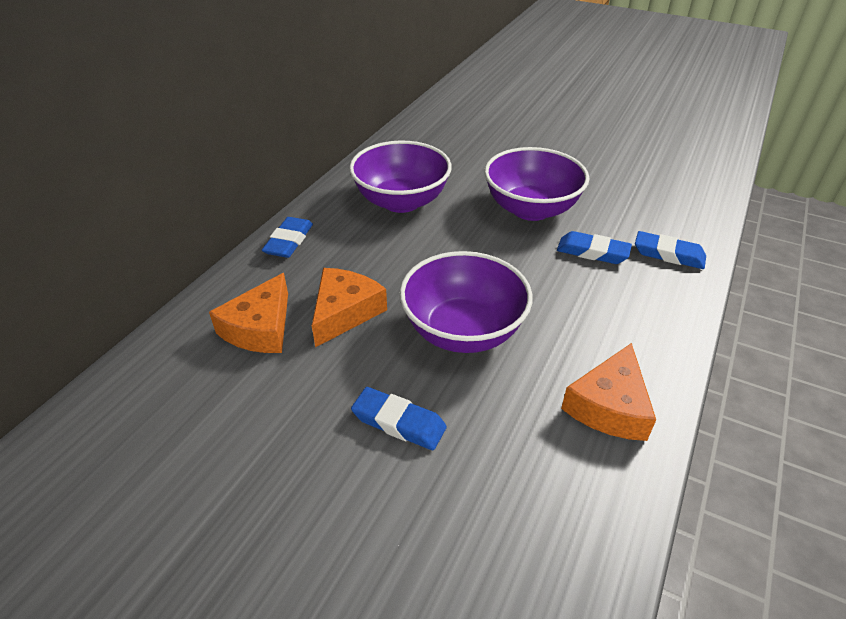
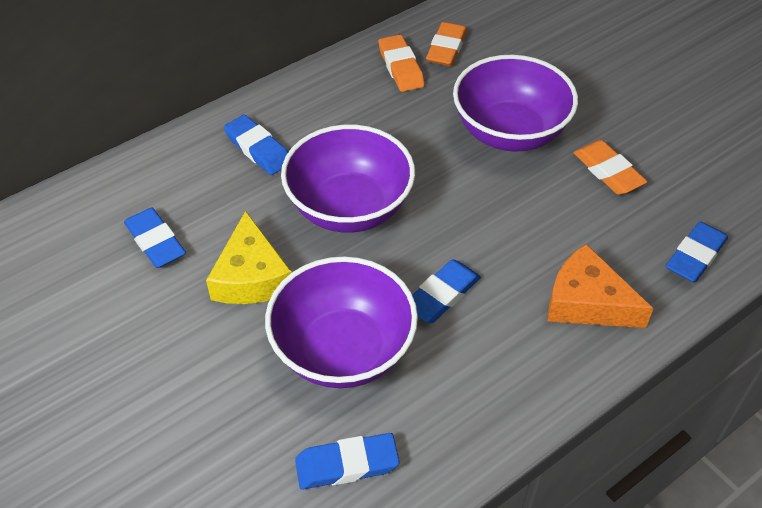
blue eraser: 4 -> 5
orange cheese: 3 -> 1
orange eraser: 0 -> 3
yellow cheese: 0 -> 1

